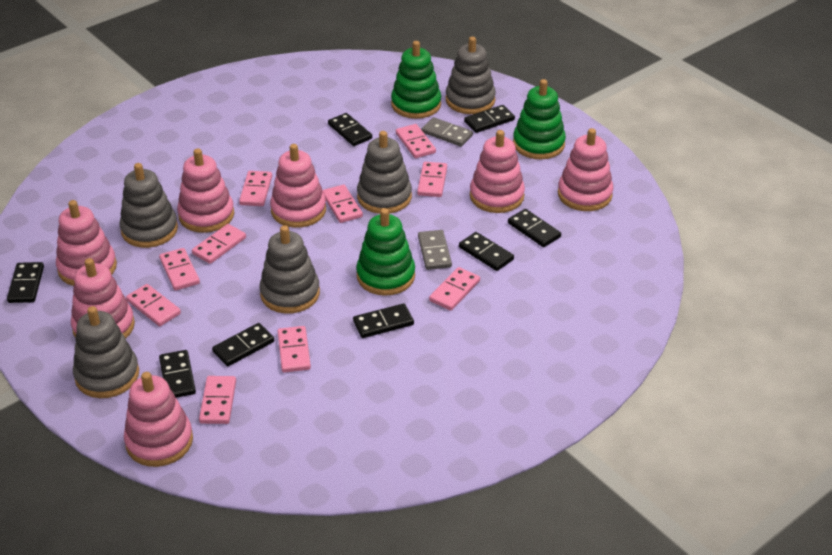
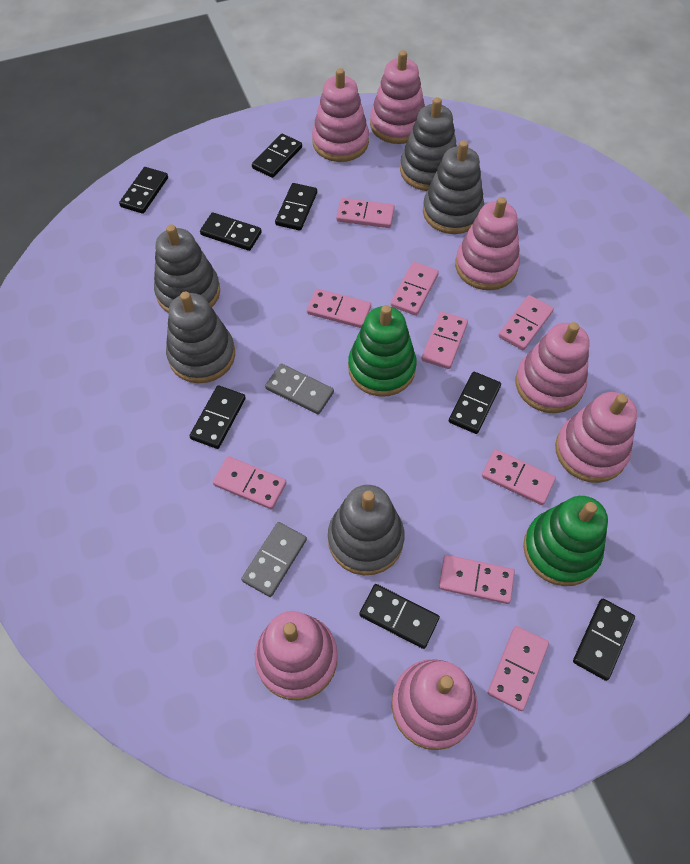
green stacking toy: 3 -> 2
pink domino: 10 -> 9

